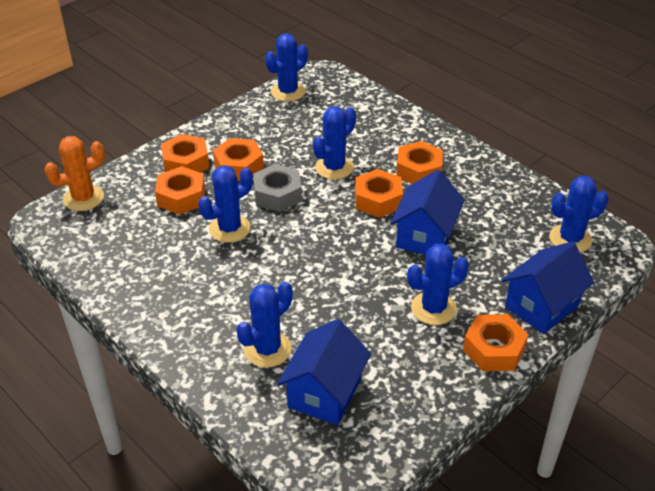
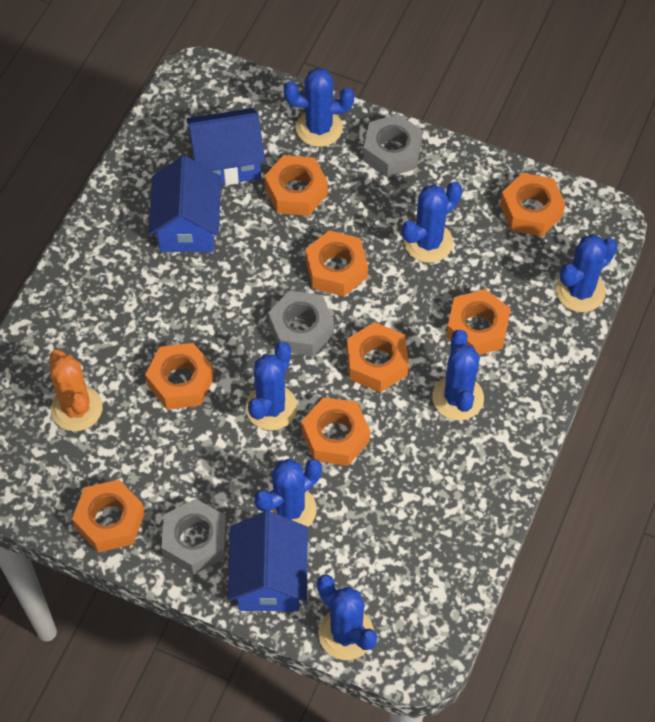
blue cactus: 6 -> 7
grey nut: 1 -> 3
orange nut: 6 -> 8

